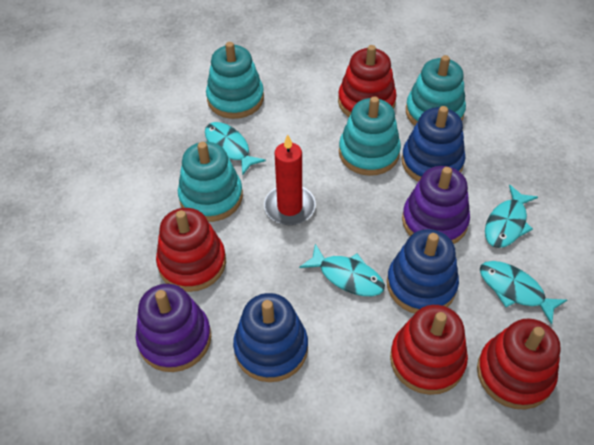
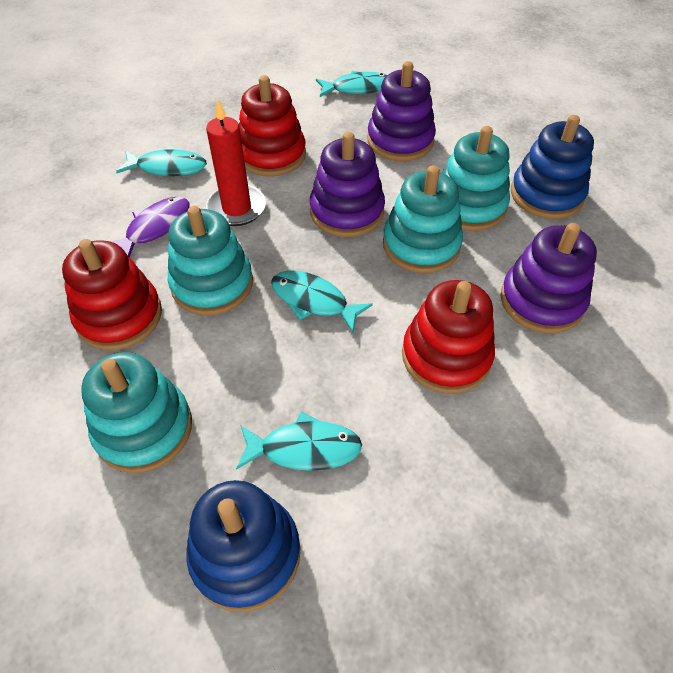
blue stacking toy: 3 -> 2
purple fish: 0 -> 1
purple stacking toy: 2 -> 3
red stacking toy: 4 -> 3

